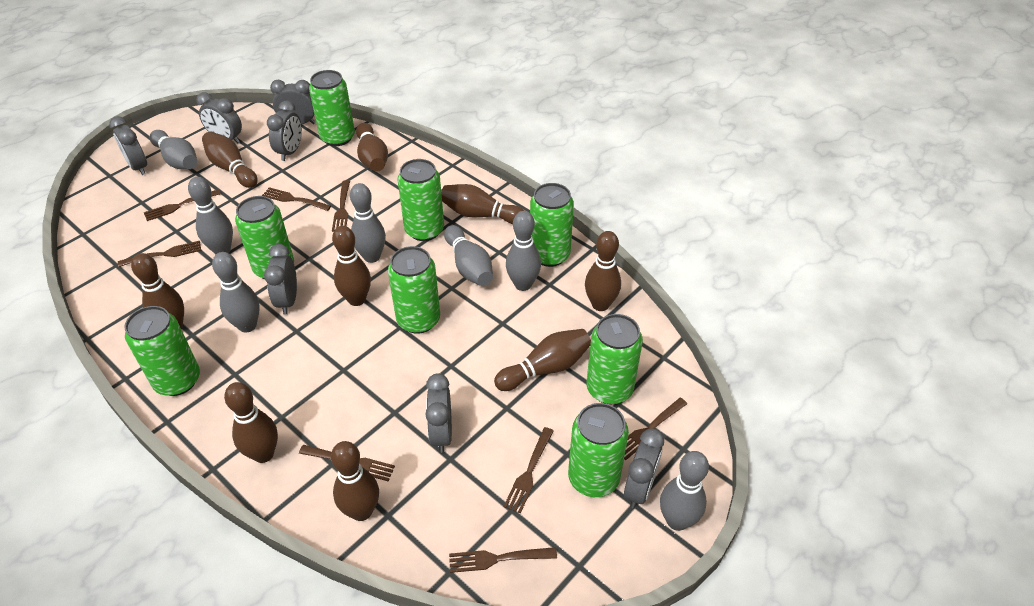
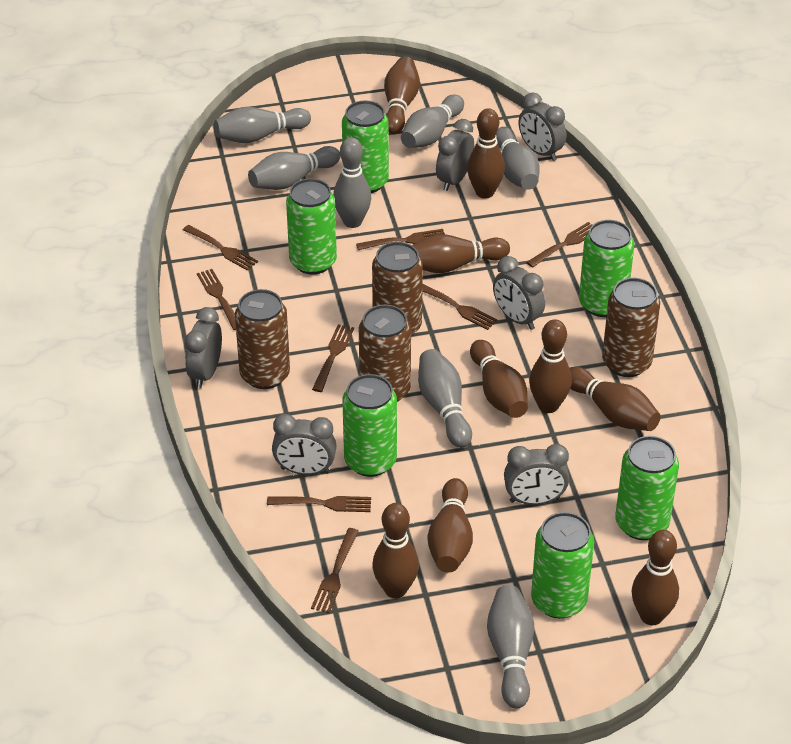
brown can: 0 -> 4
green can: 8 -> 6
grey clock: 7 -> 6

